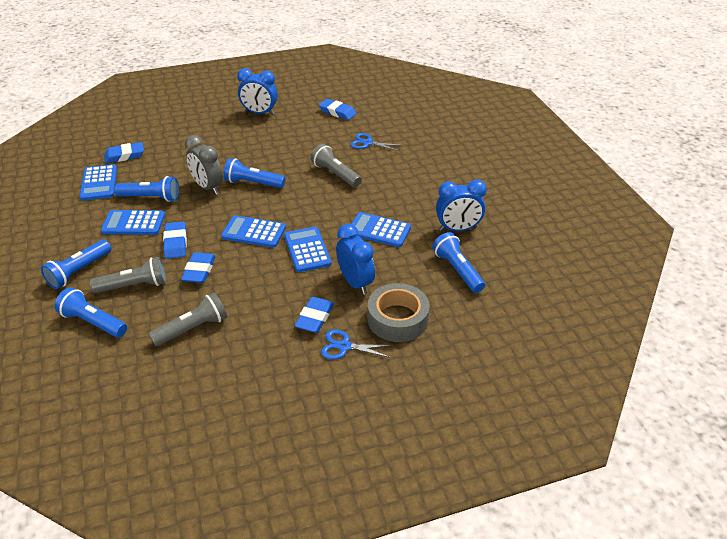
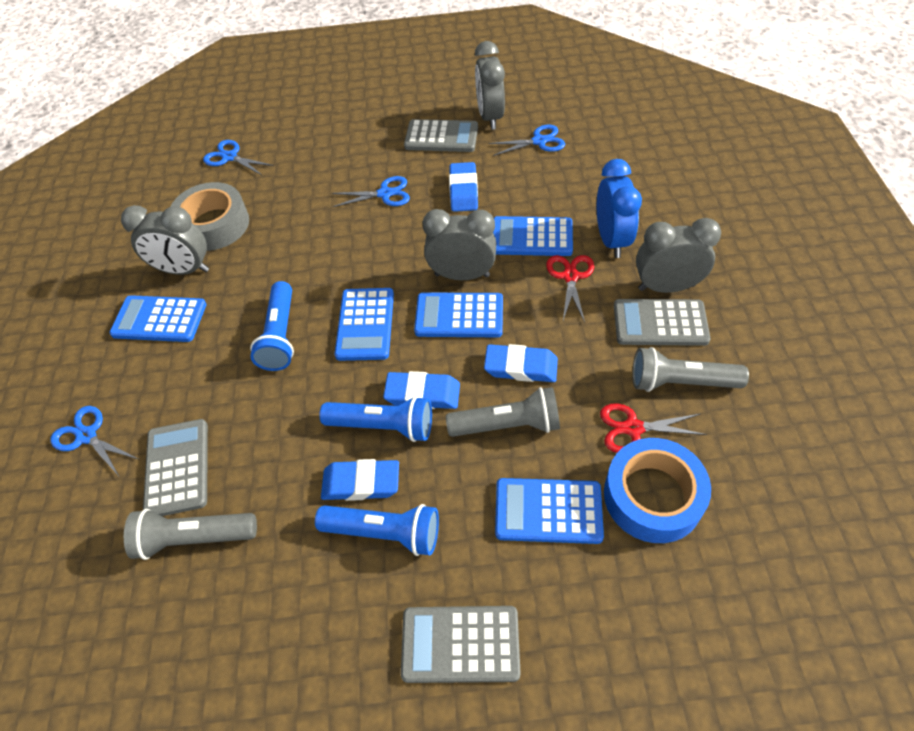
blue clock: 3 -> 1
blue eraser: 5 -> 4
blue flashlight: 5 -> 3
blue scissors: 2 -> 4
blue tape: 0 -> 1
grey calculator: 0 -> 4
grey clock: 1 -> 4
red scissors: 0 -> 2

